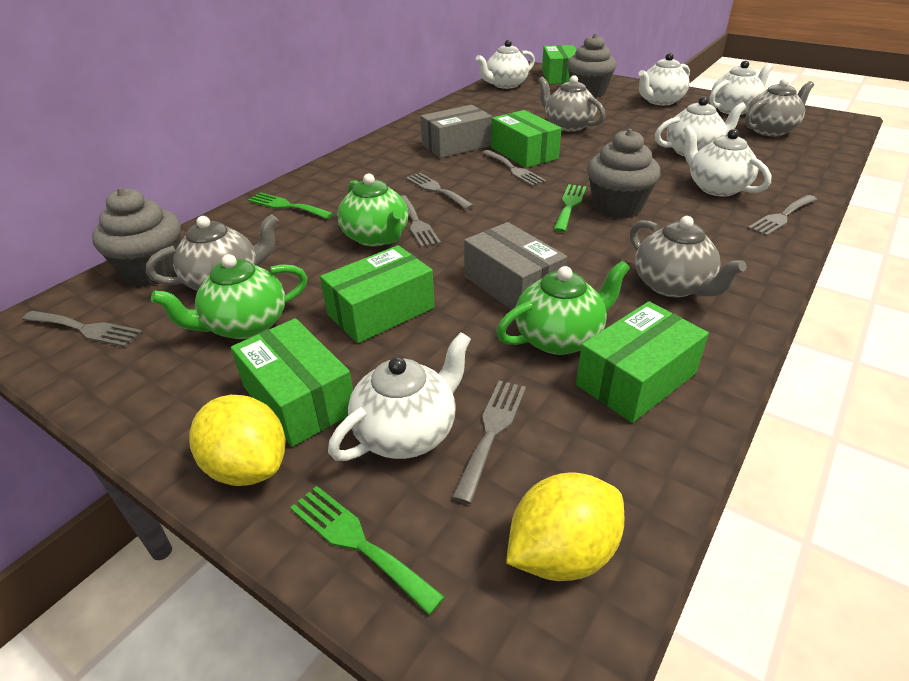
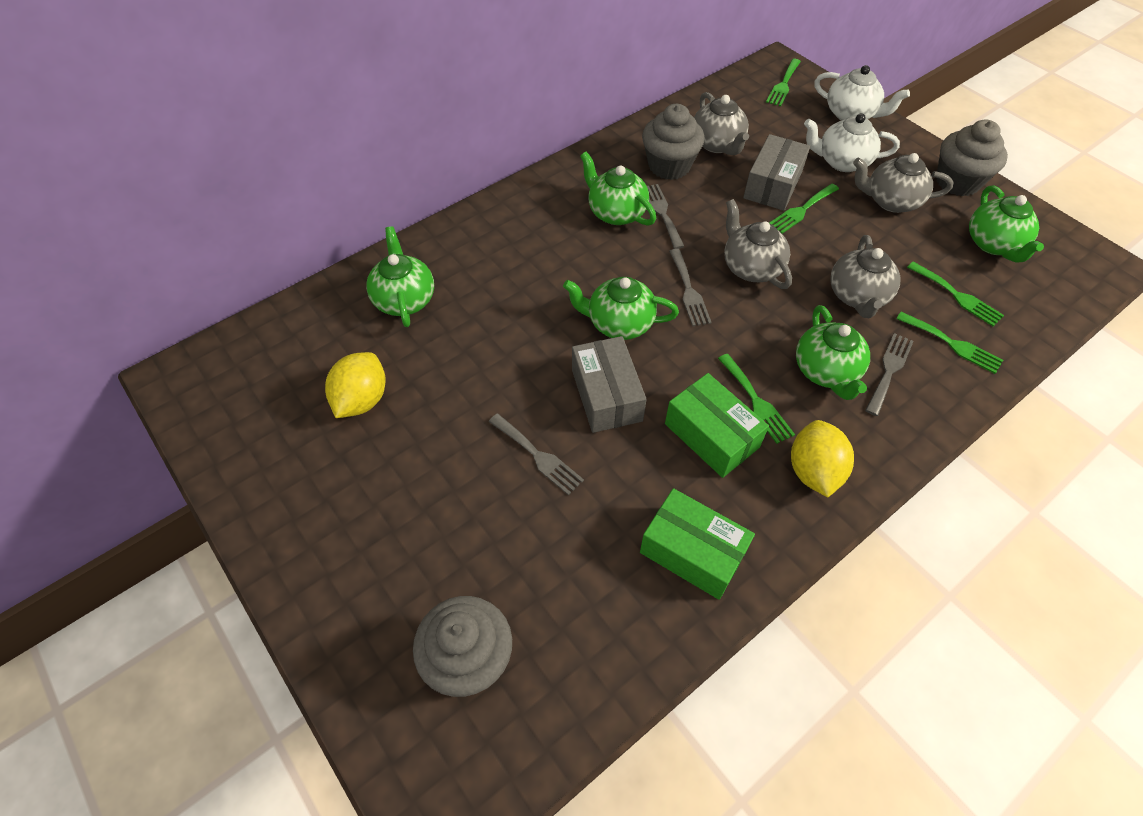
green box: 5 -> 2
green fork: 3 -> 5
green teapot: 3 -> 5
grey fork: 6 -> 4
white teapot: 6 -> 2

